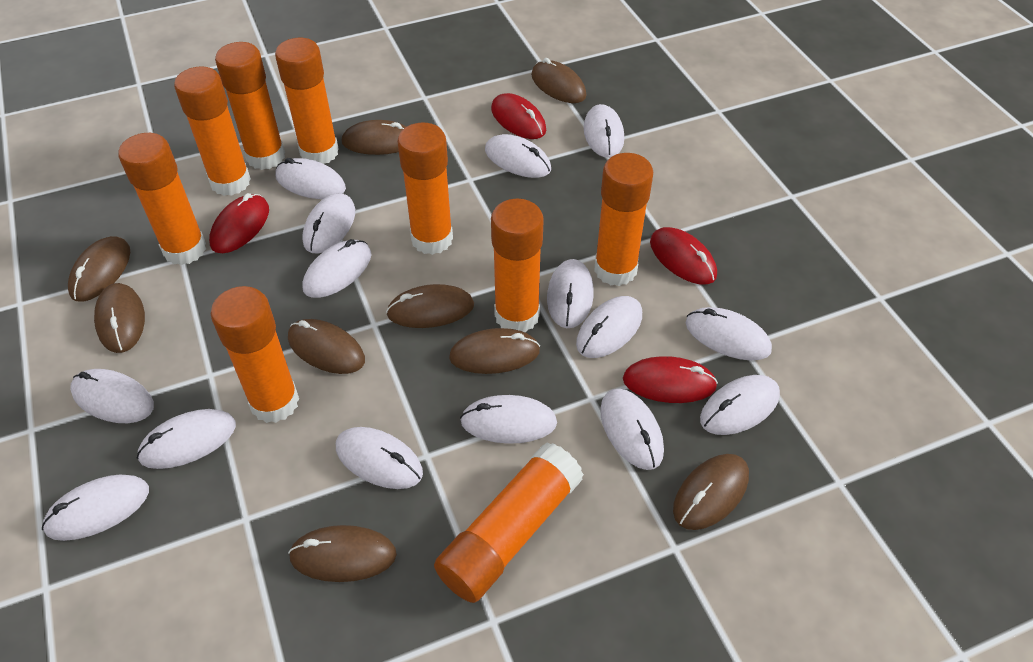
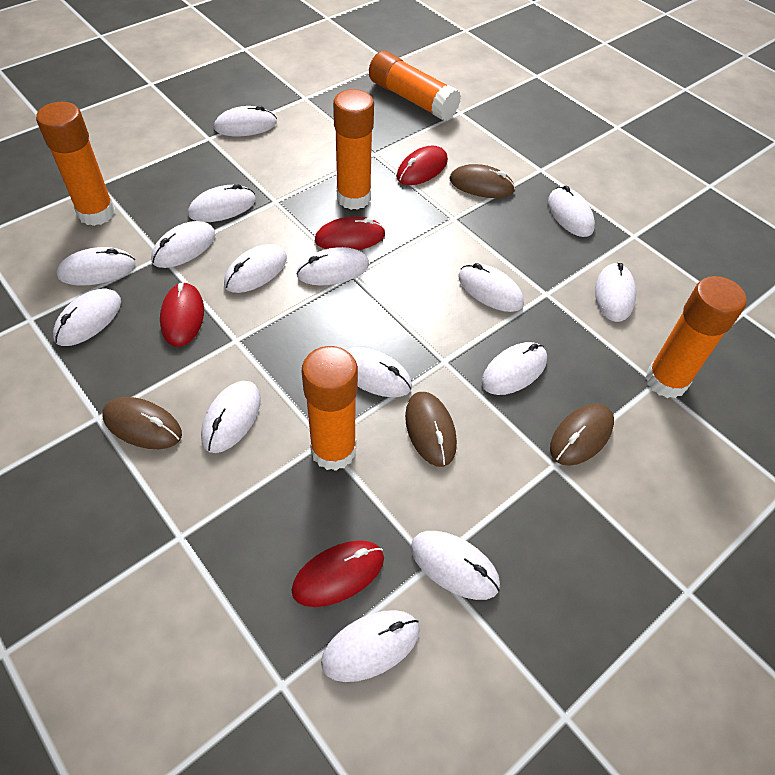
brown mouse: 9 -> 4
orange glue stick: 9 -> 5

